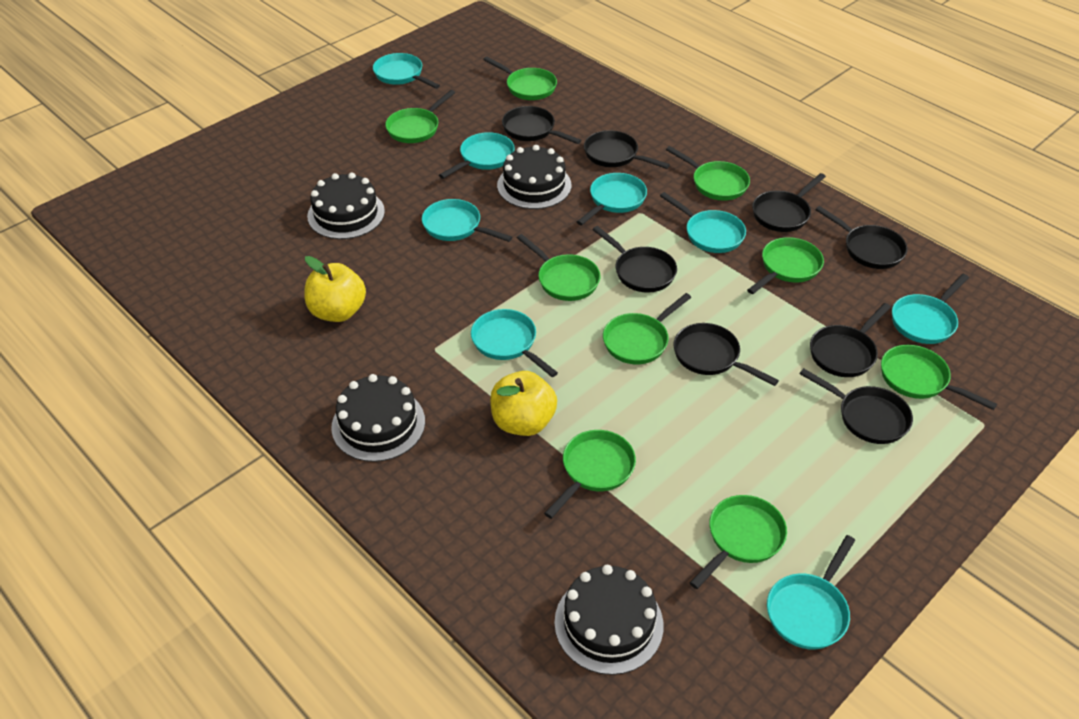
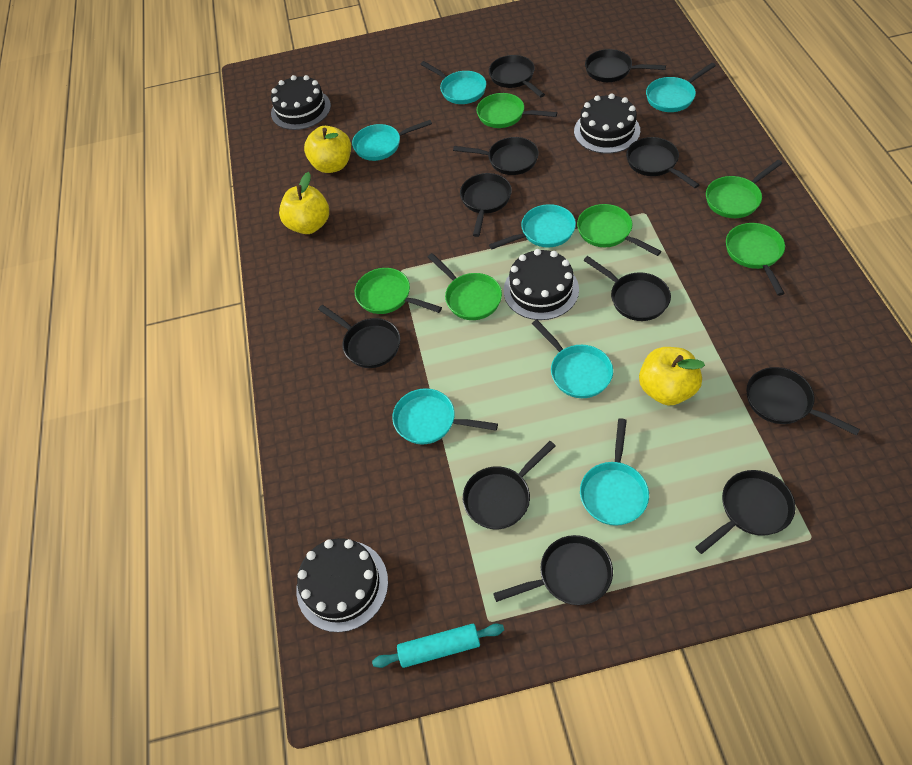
black pan: 8 -> 11
green pan: 9 -> 6
turquoise pan: 8 -> 7
turquoise rolling pin: 0 -> 1
yellow apple: 2 -> 3

